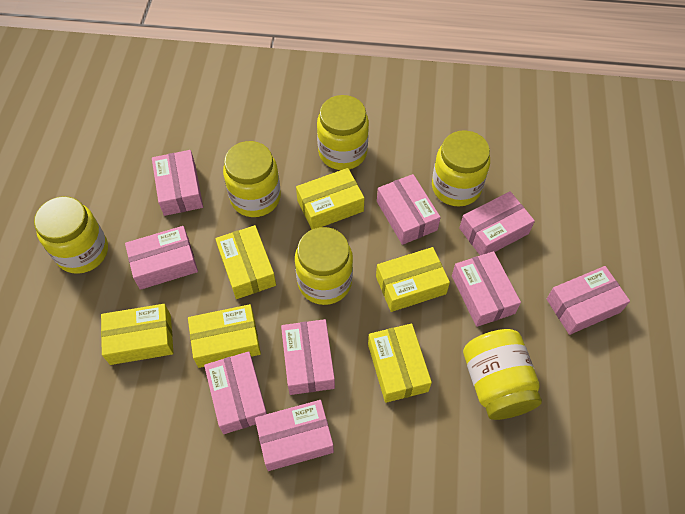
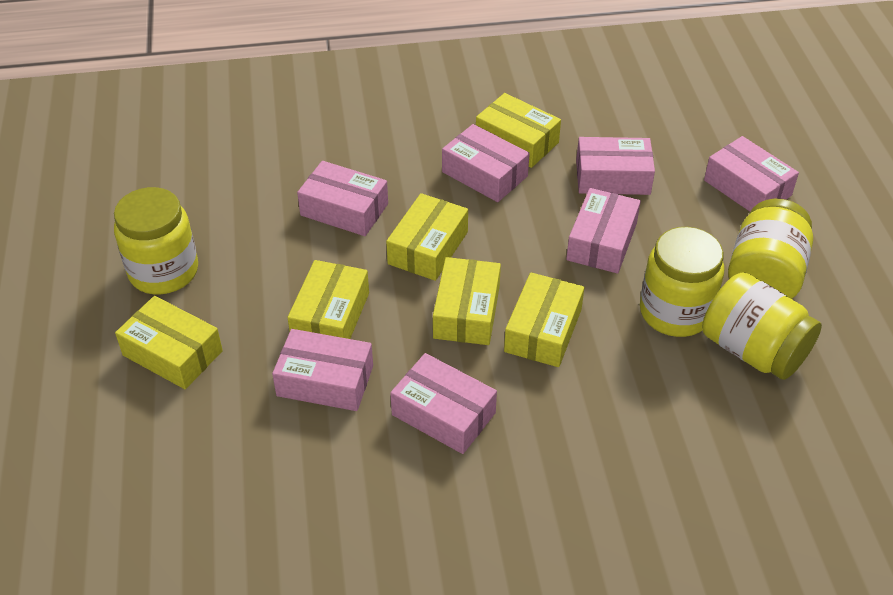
pink box: 9 -> 7
yellow jar: 6 -> 4

